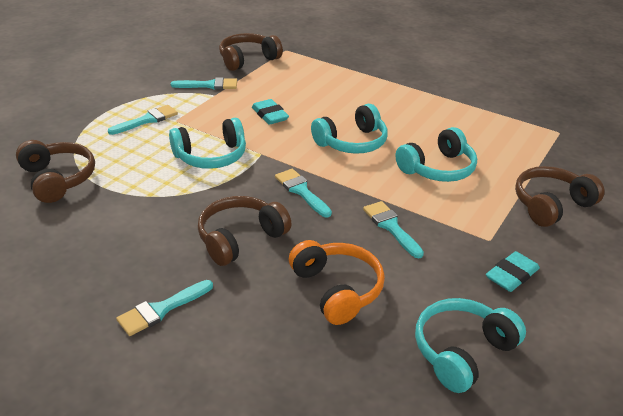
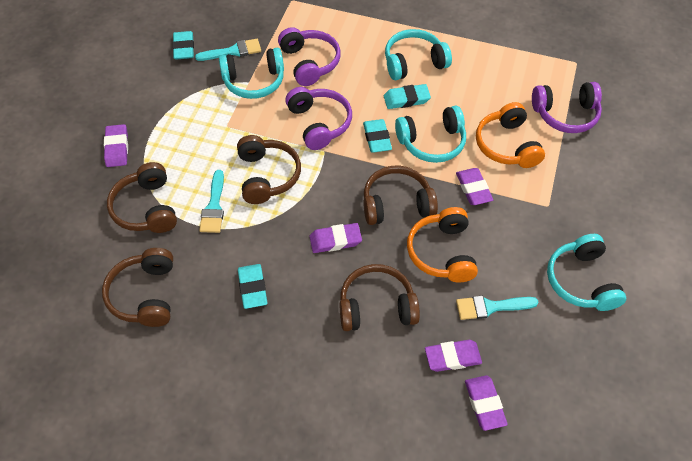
brown headphones: 4 -> 5
orange headphones: 1 -> 2
purple eraser: 0 -> 5
purple headphones: 0 -> 3
turquoise brush: 5 -> 3
turquoise eraser: 2 -> 4

